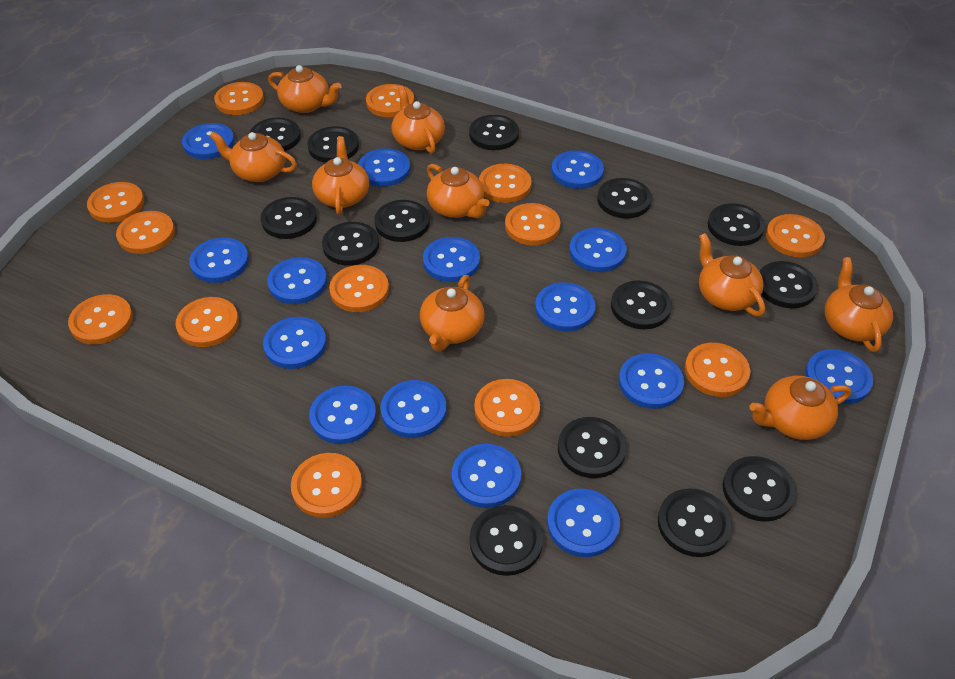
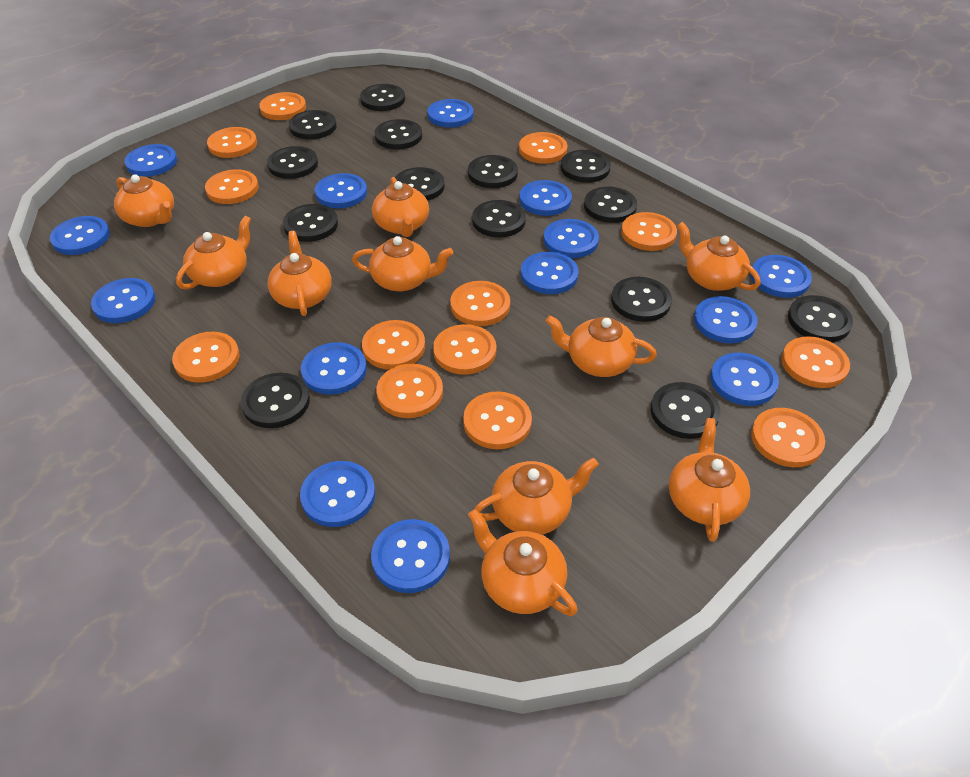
blue button: 15 -> 14
orange teapot: 9 -> 10

